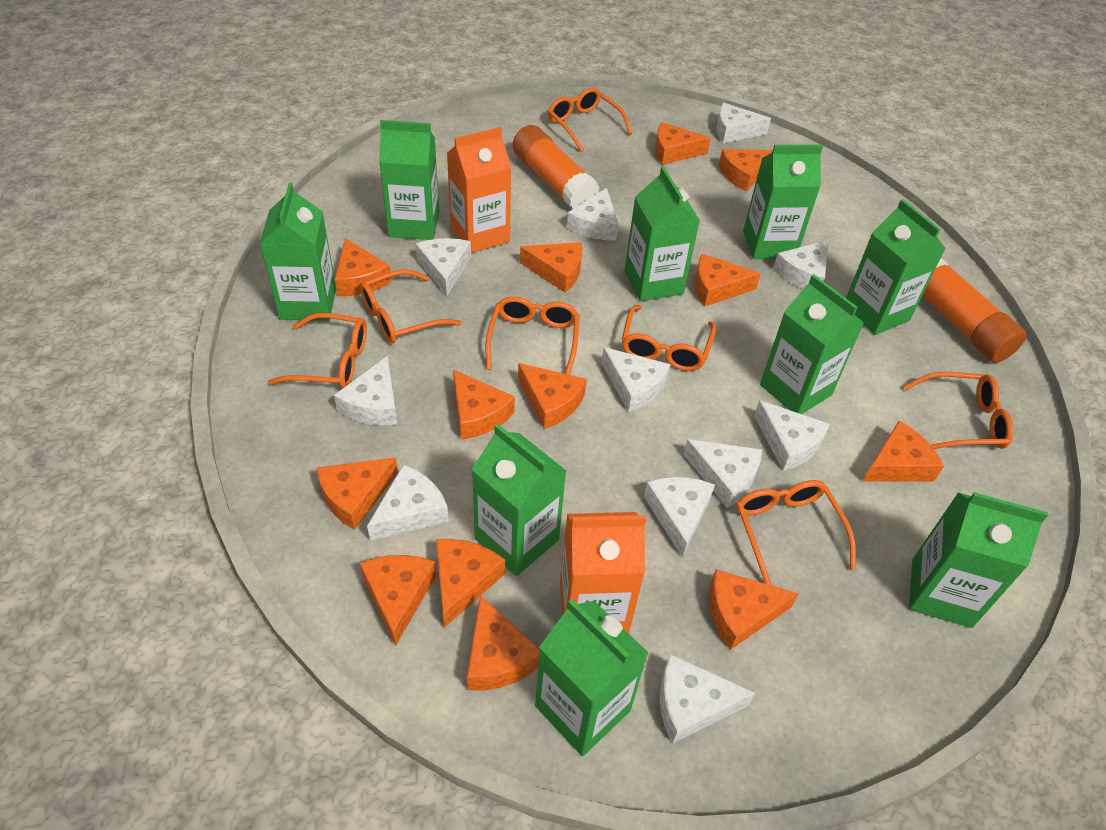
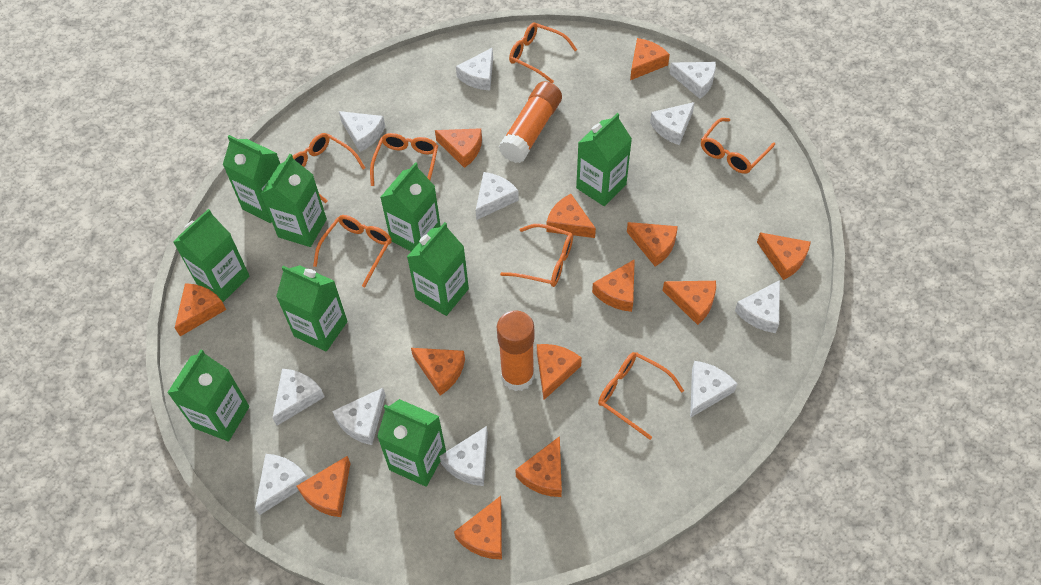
orange carton: 2 -> 0

